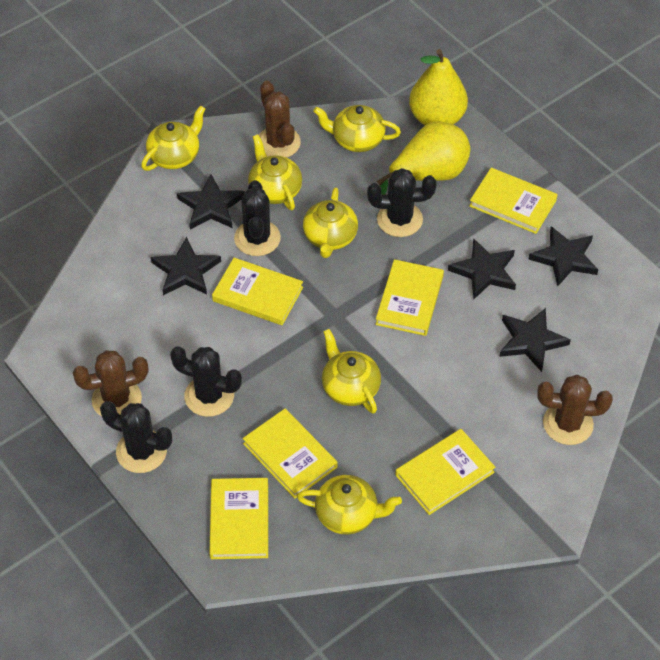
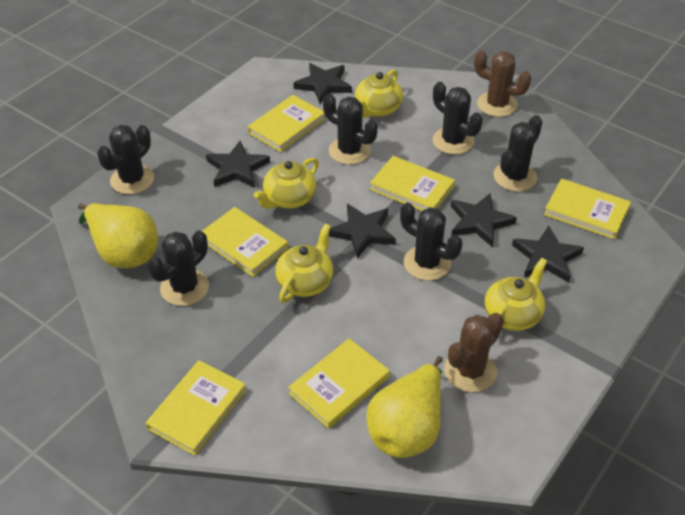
black cactus: 4 -> 6
brown cactus: 3 -> 2
yellow teapot: 6 -> 4

